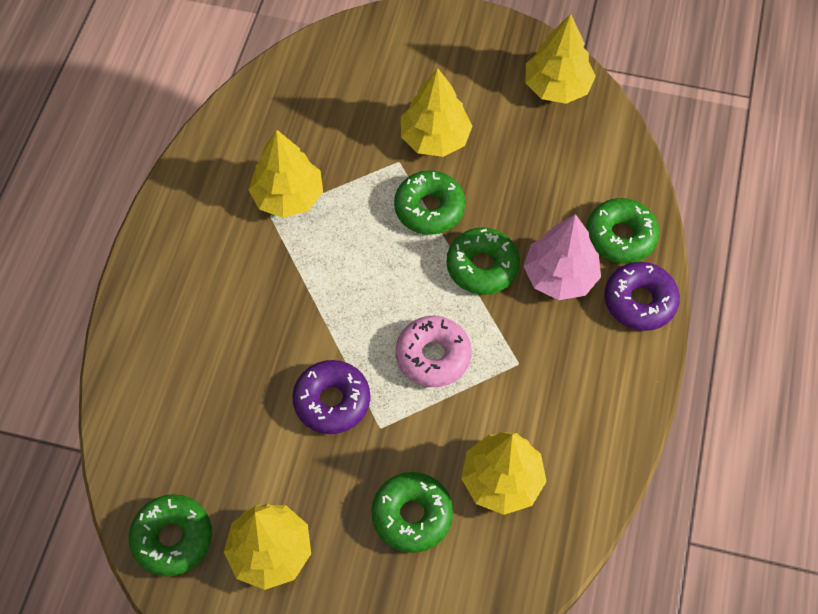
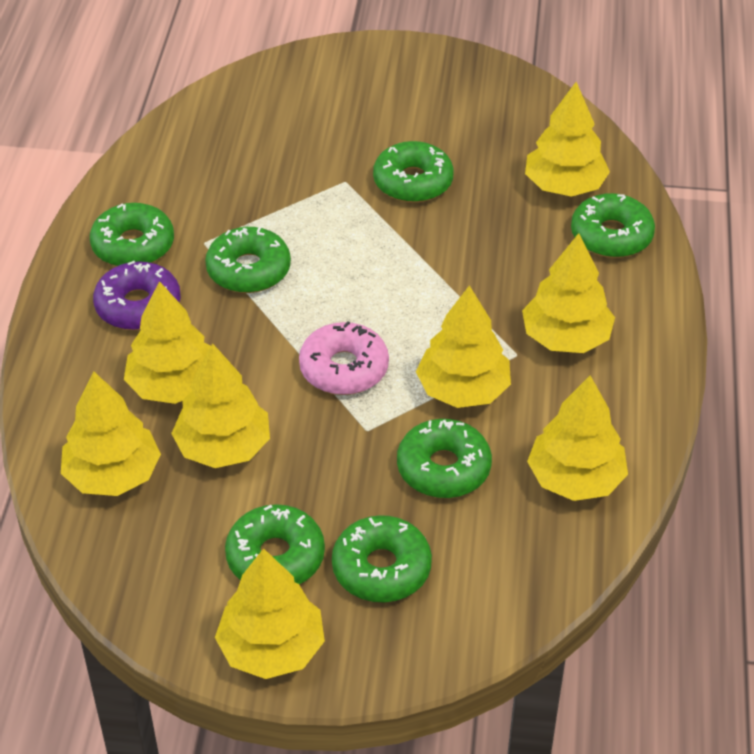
green donut: 5 -> 7
pink tree: 1 -> 0
purple donut: 2 -> 1
yellow tree: 5 -> 8

